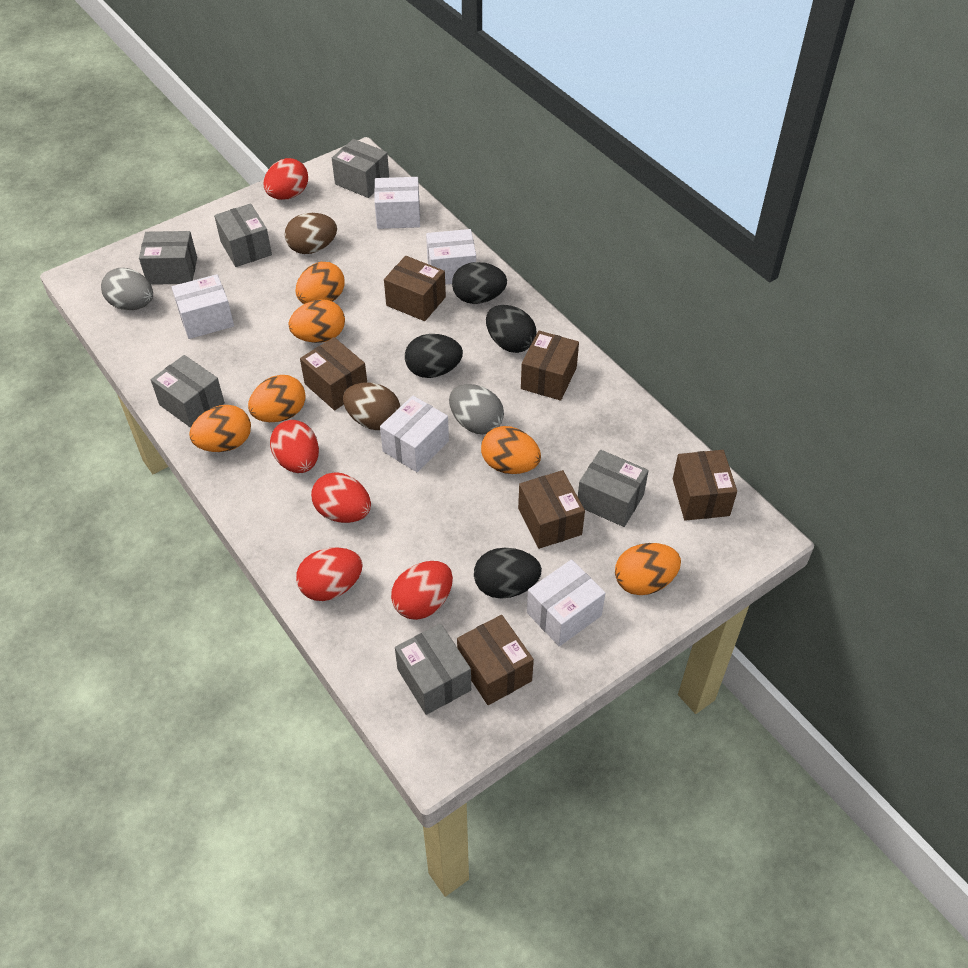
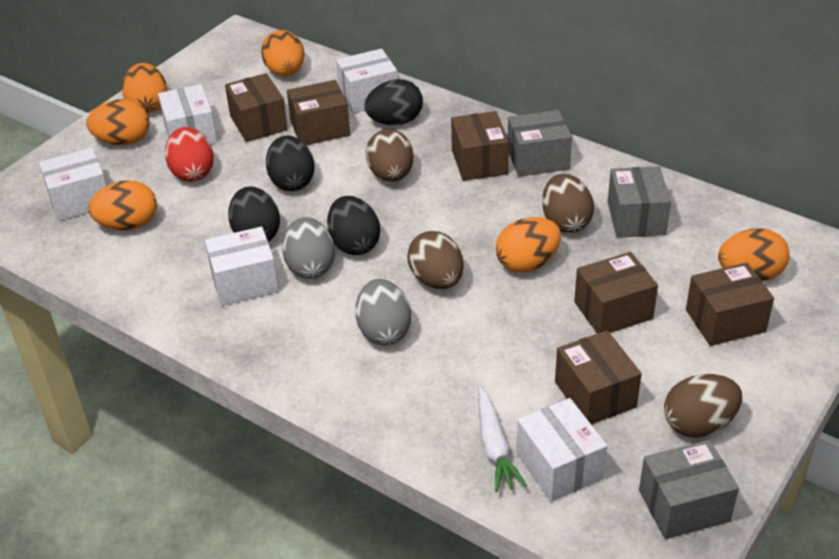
brown egg: 2 -> 4
grey box: 6 -> 3
red egg: 5 -> 1
white carrot: 0 -> 1

